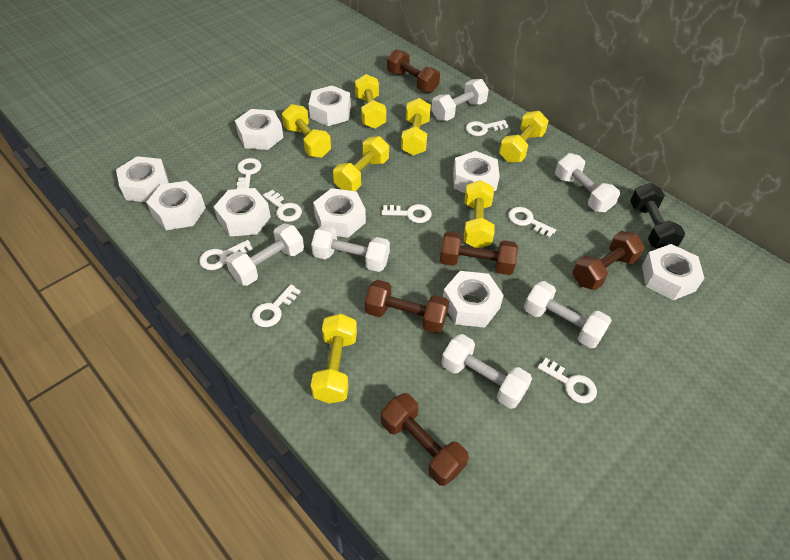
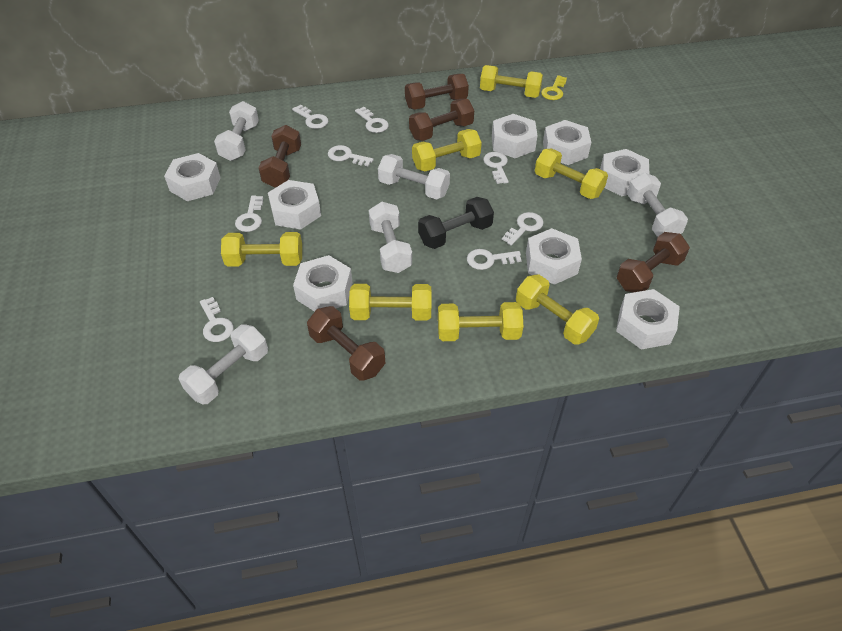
white dumbbell: 6 -> 5
white nut: 9 -> 8
yellow key: 0 -> 1

